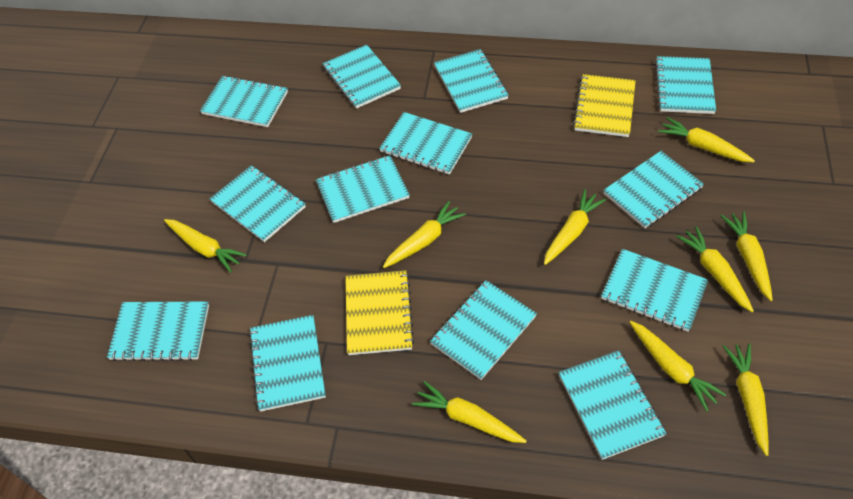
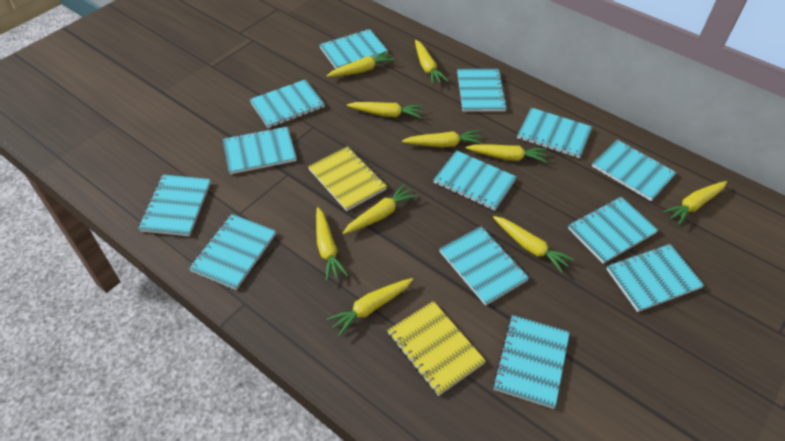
yellow carrot: 9 -> 10

